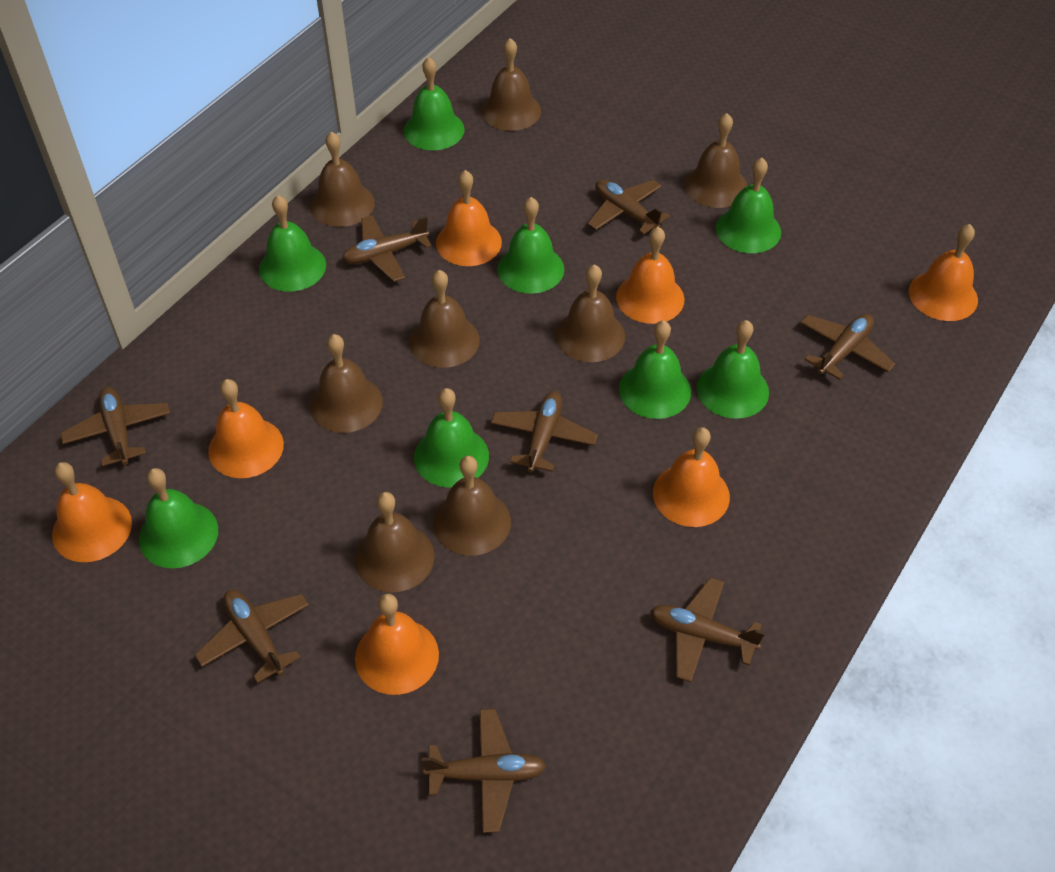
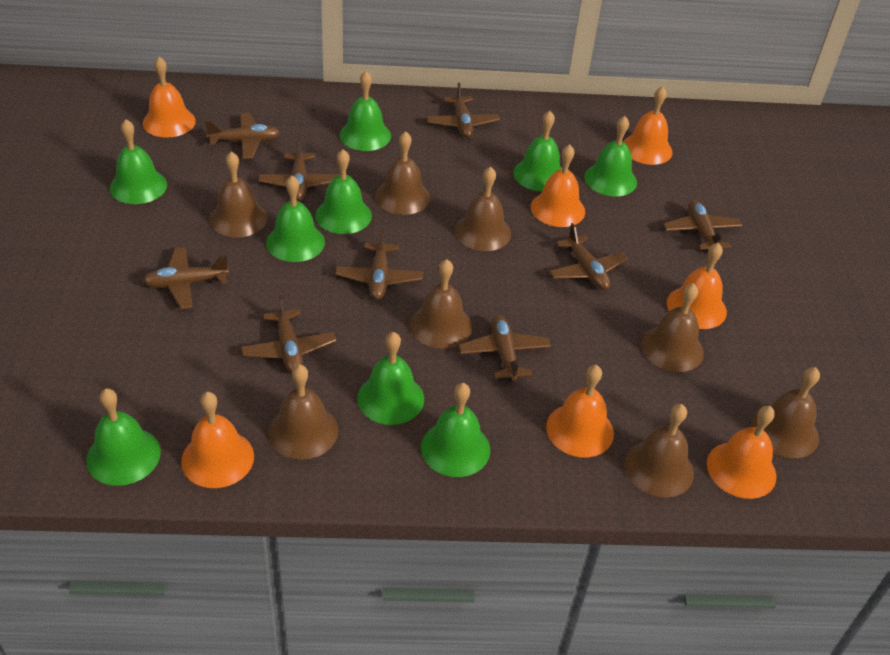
brown plane: 8 -> 9
green bell: 8 -> 9

